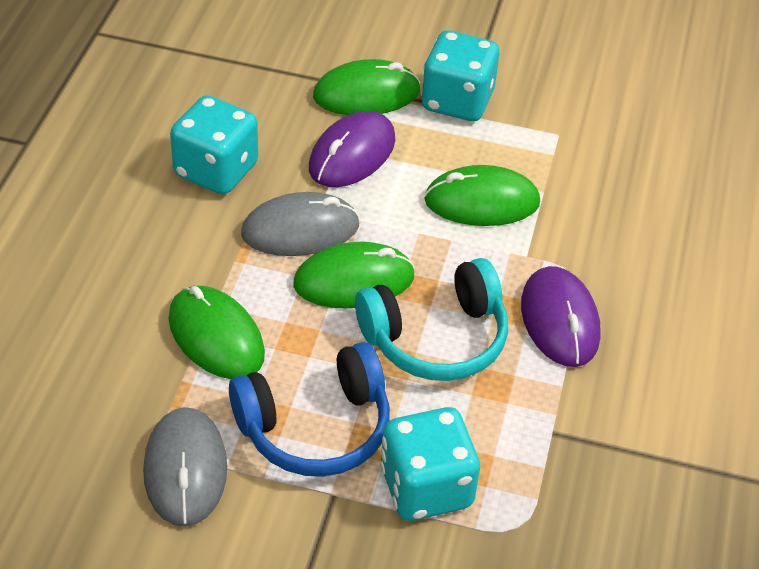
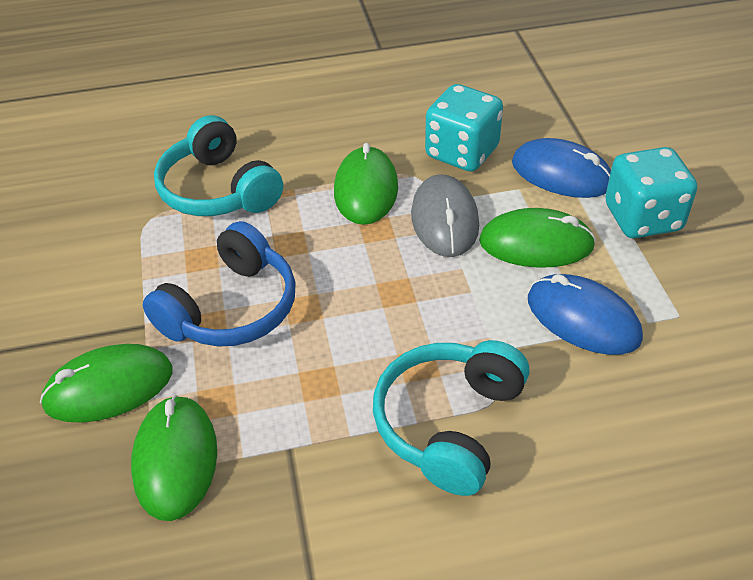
blue mouse: 0 -> 2
grey mouse: 2 -> 1
purple mouse: 2 -> 0
turquoise dice: 3 -> 2
turquoise headphones: 1 -> 2

